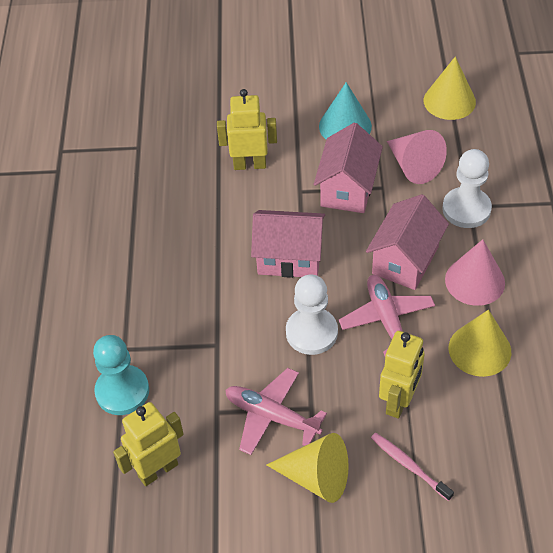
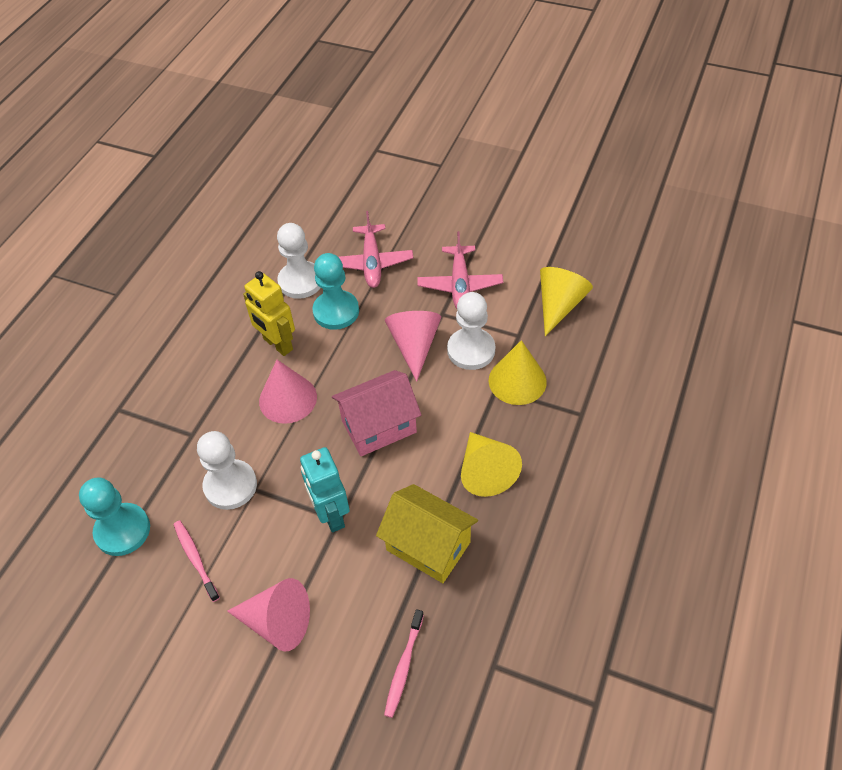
pink cone: 2 -> 3
pink house: 3 -> 1
pink toothbrush: 1 -> 2
turquoise cone: 1 -> 0
turquoise pawn: 1 -> 2
turquoise robot: 0 -> 1
white pawn: 2 -> 3
yellow house: 0 -> 1
yellow robot: 3 -> 1

